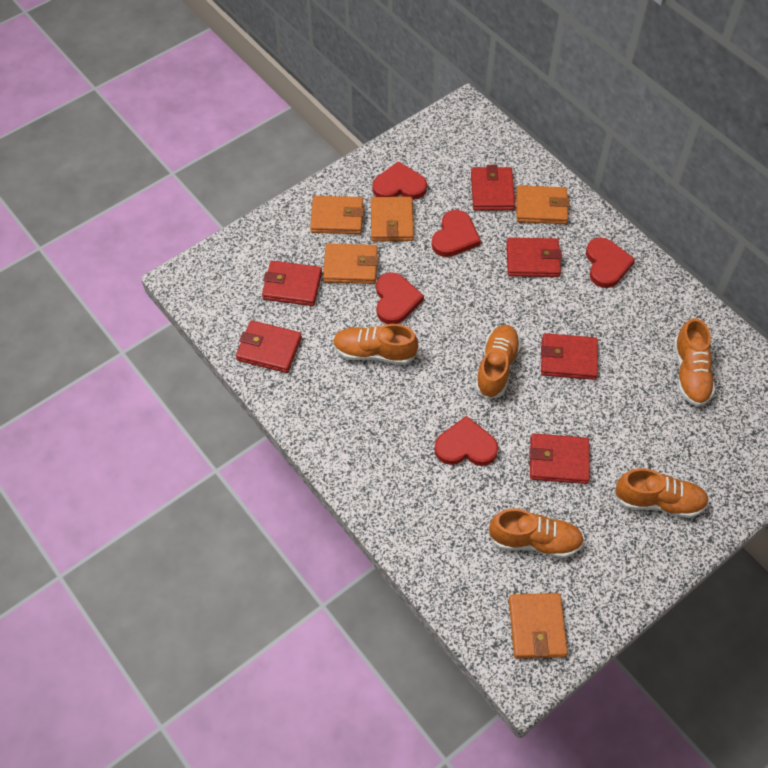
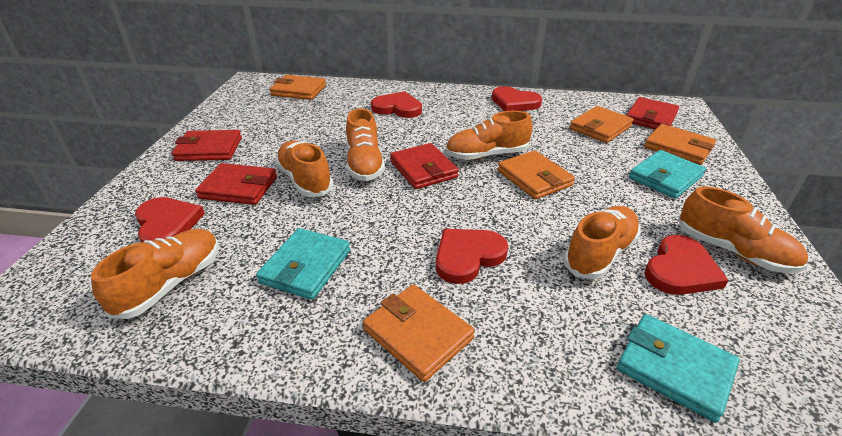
orange shoe: 5 -> 6
red wallet: 6 -> 4
turquoise wallet: 0 -> 3

